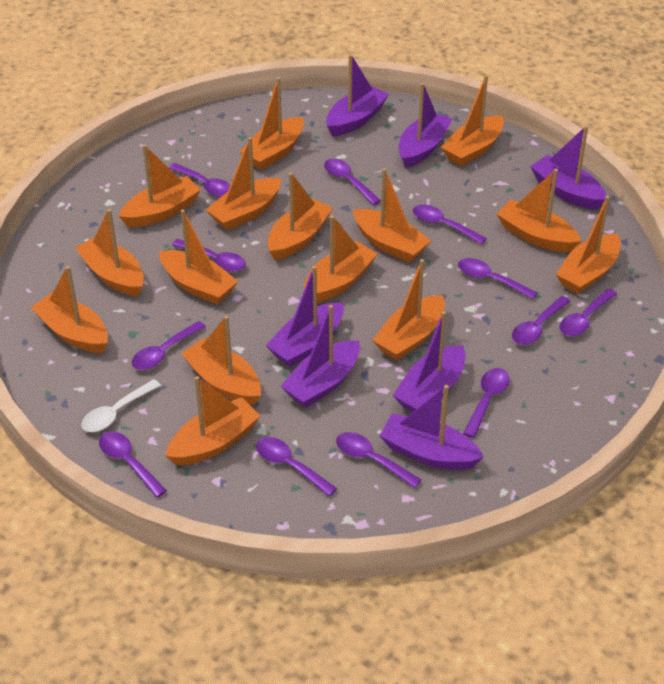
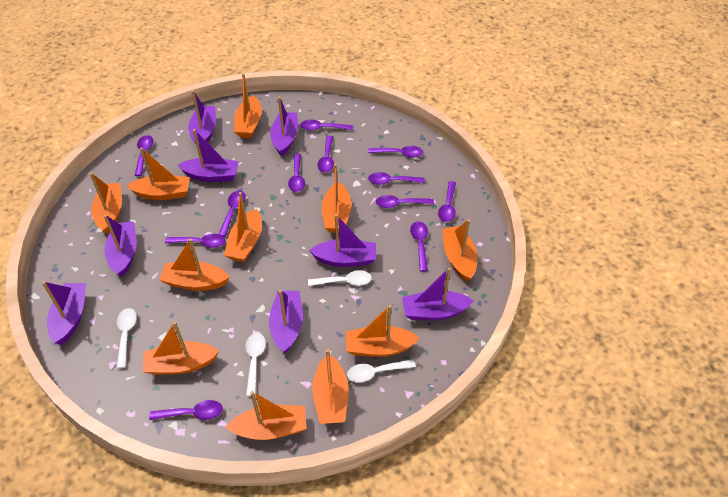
orange boat: 15 -> 11
purple boat: 7 -> 8
white spoon: 1 -> 4

